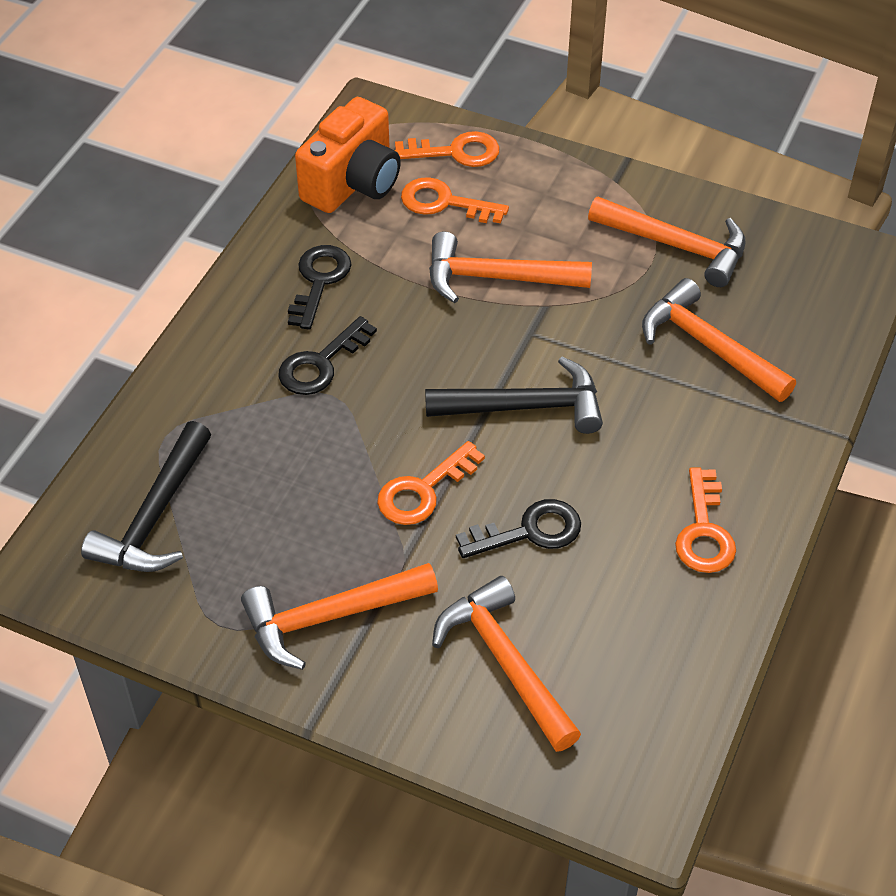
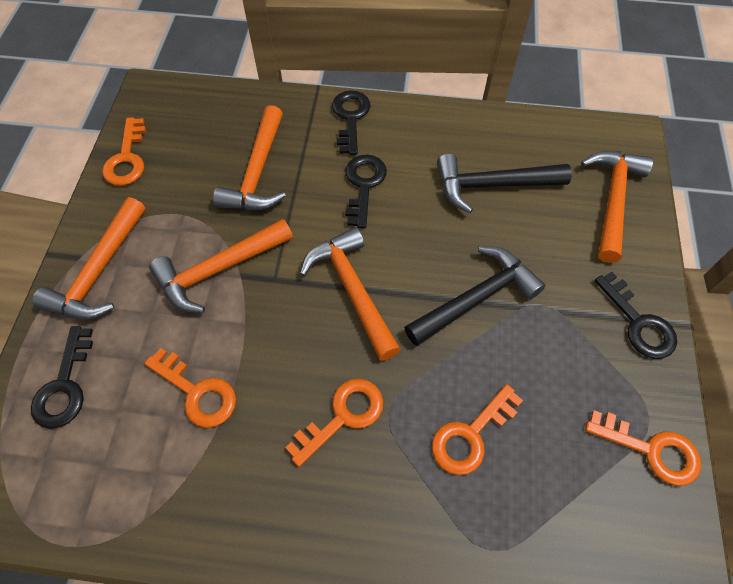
black key: 3 -> 4
orange camera: 1 -> 0
orange key: 4 -> 5

